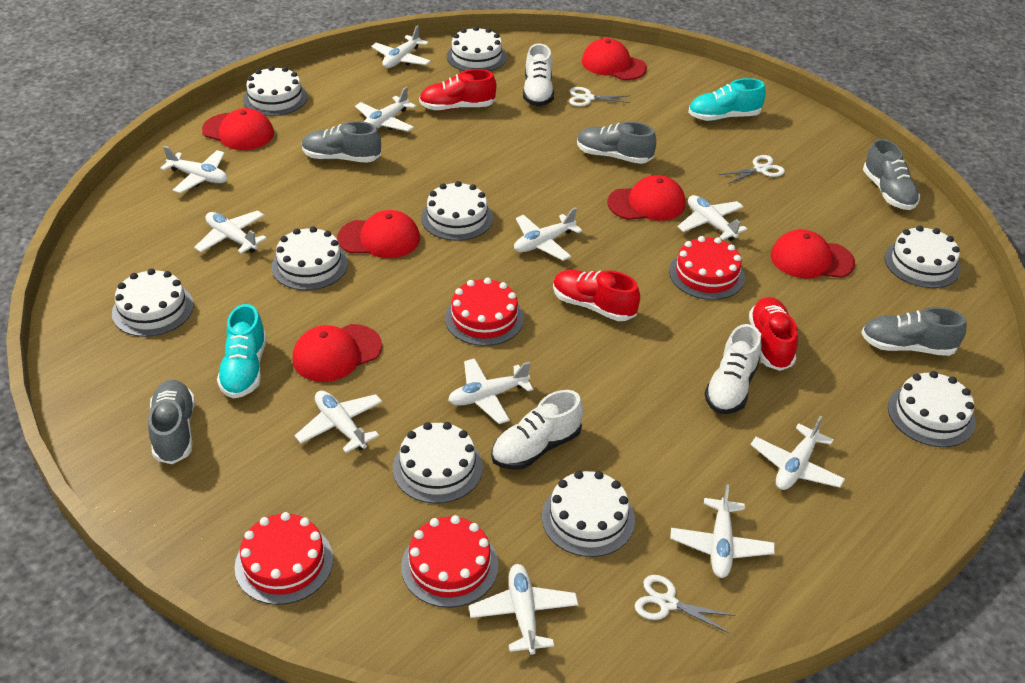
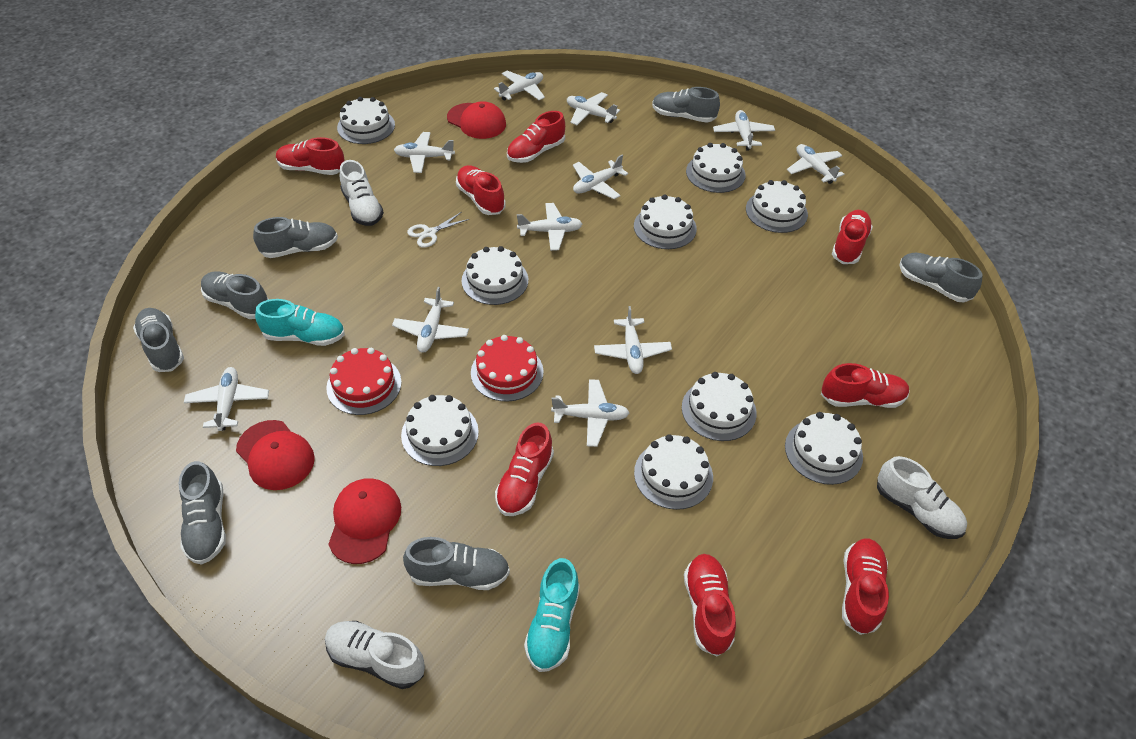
grey shoe: 5 -> 7
red cake: 4 -> 2
red cap: 6 -> 3
red shoe: 3 -> 8
white scissors: 3 -> 1

